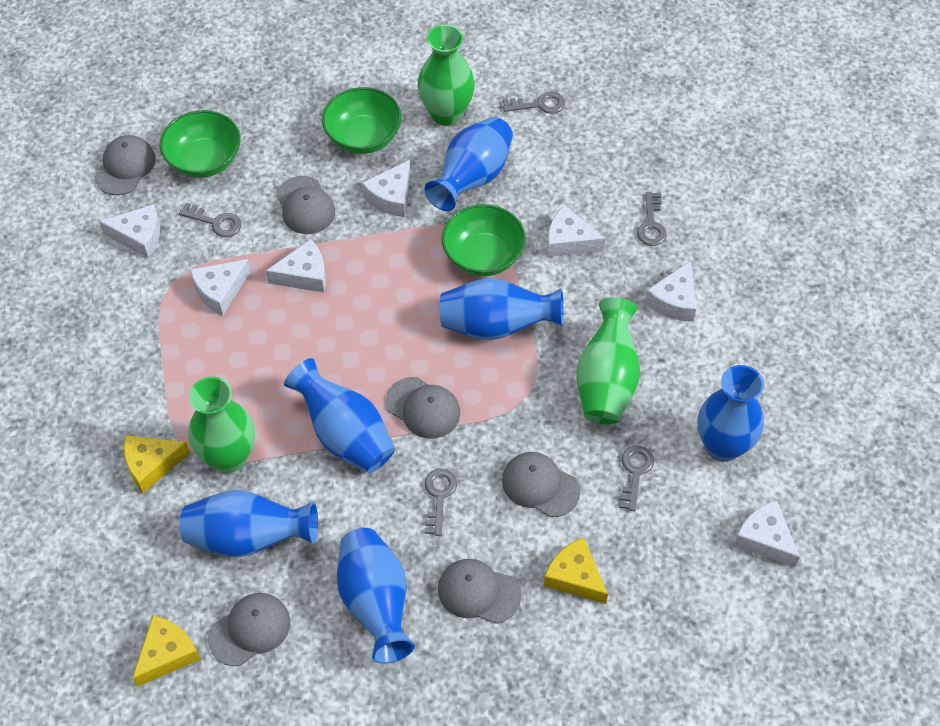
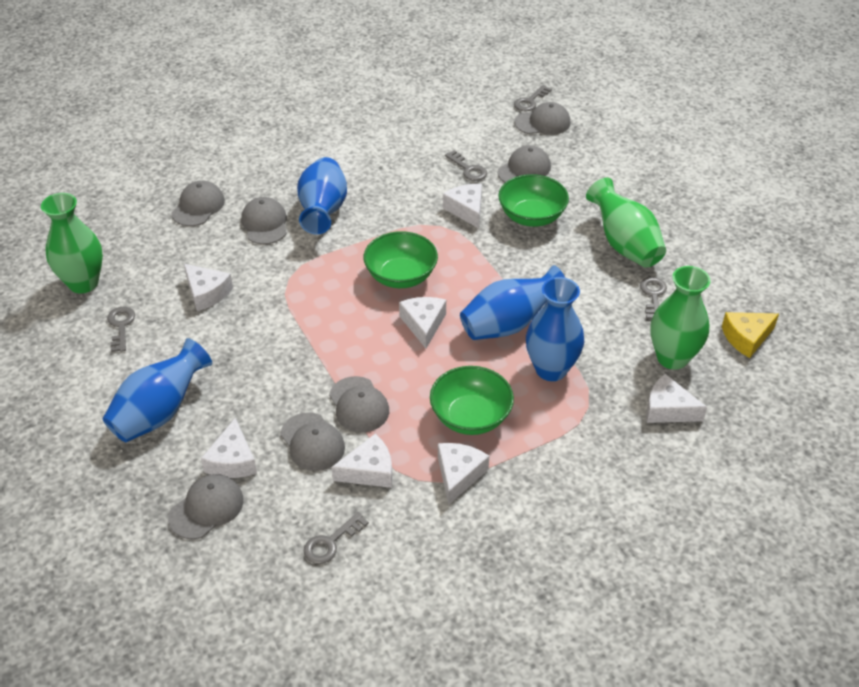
blue vase: 6 -> 4
grey cap: 6 -> 7
yellow cheese: 3 -> 1

